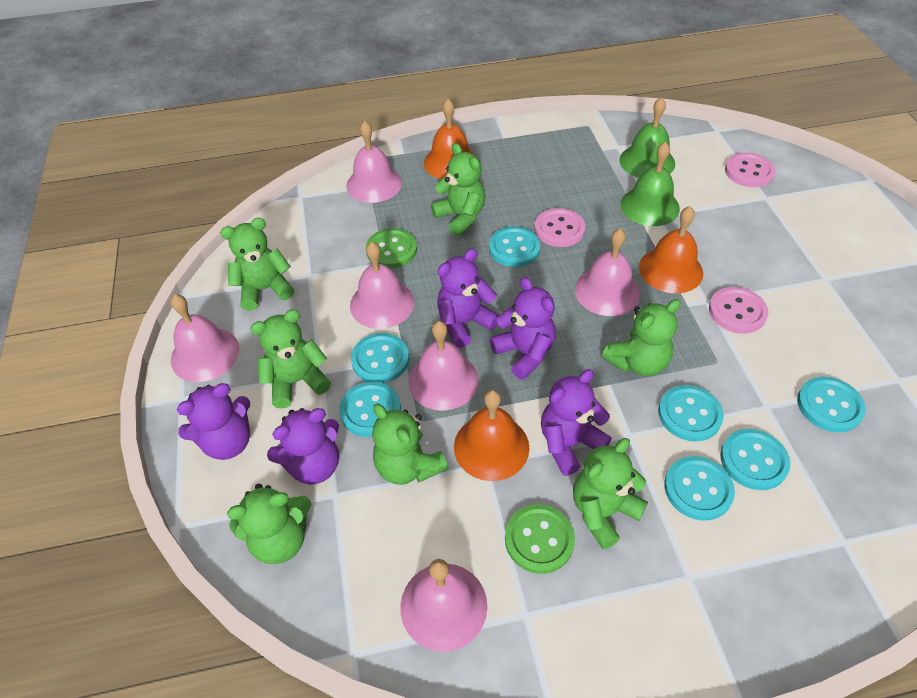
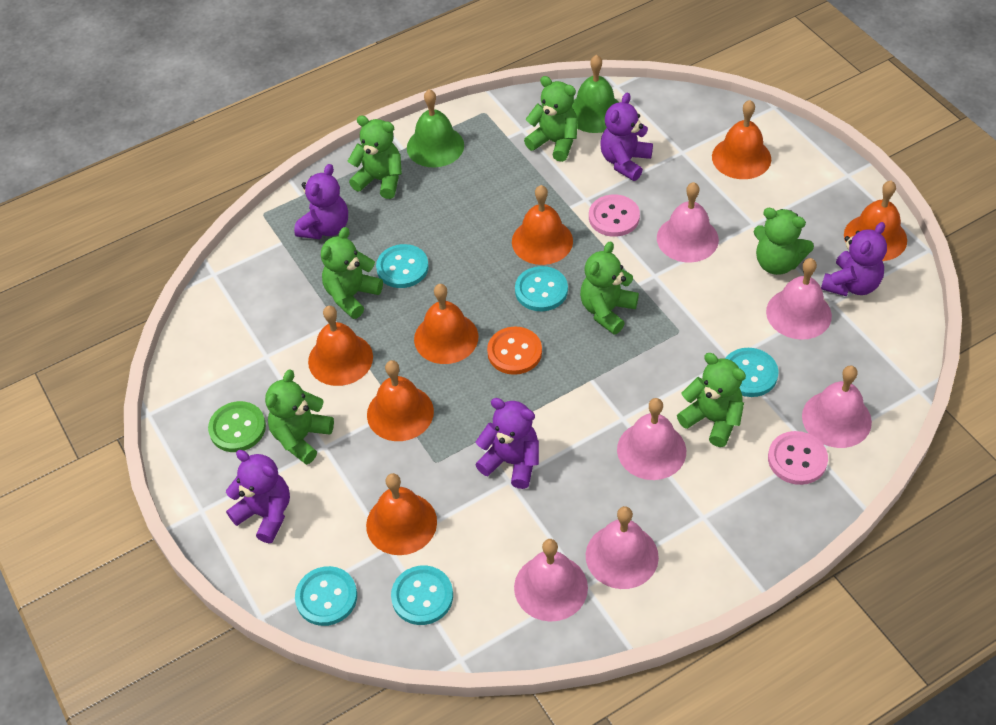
green button: 2 -> 1
orange bell: 3 -> 7
orange button: 0 -> 1
pink button: 3 -> 2
turquoise button: 7 -> 5

